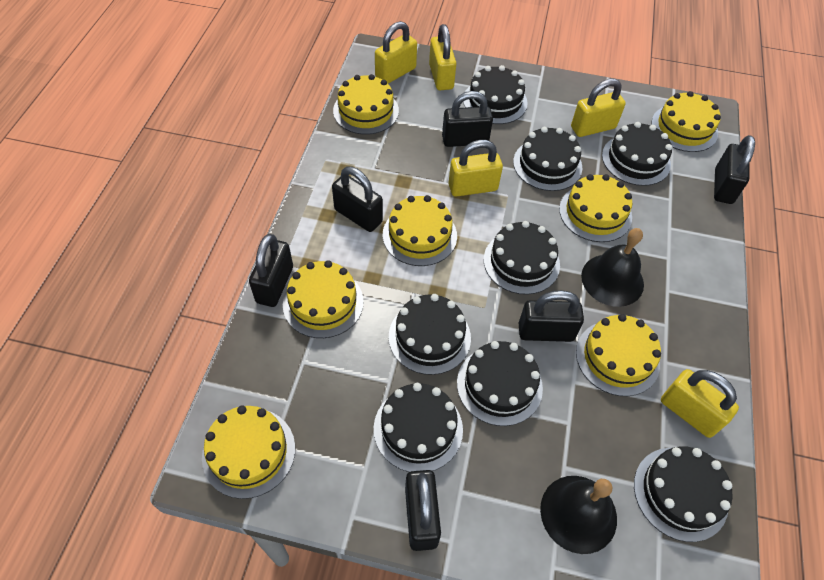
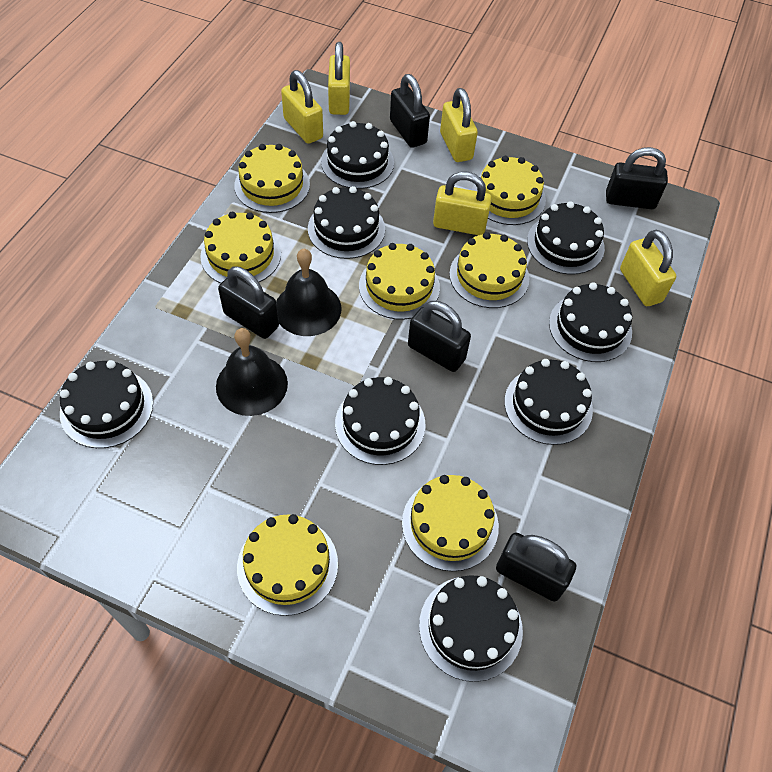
black padlock: 6 -> 5

